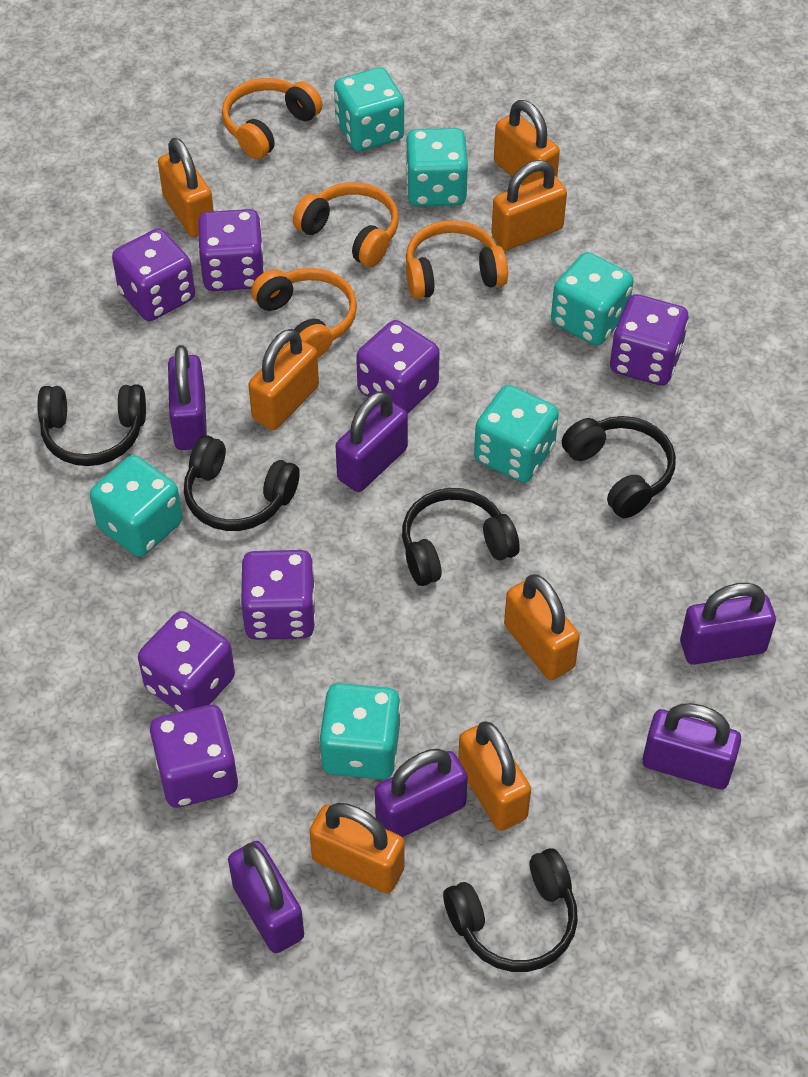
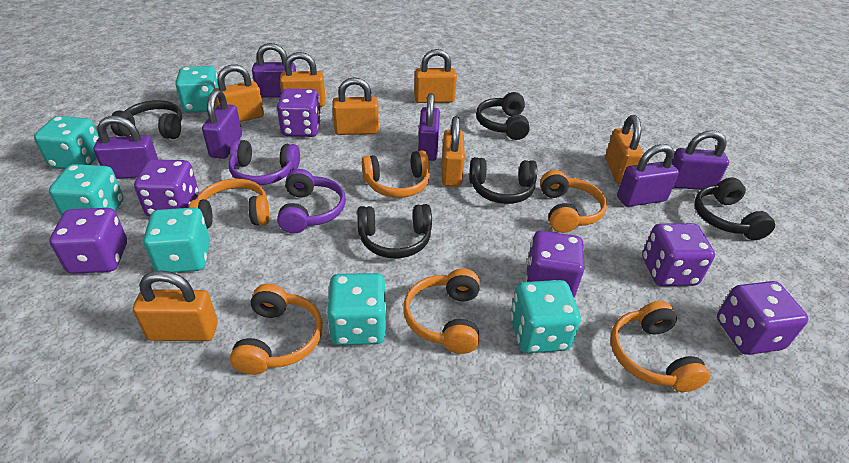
orange headphones: 4 -> 6
purple dice: 7 -> 6
purple headphones: 0 -> 2

